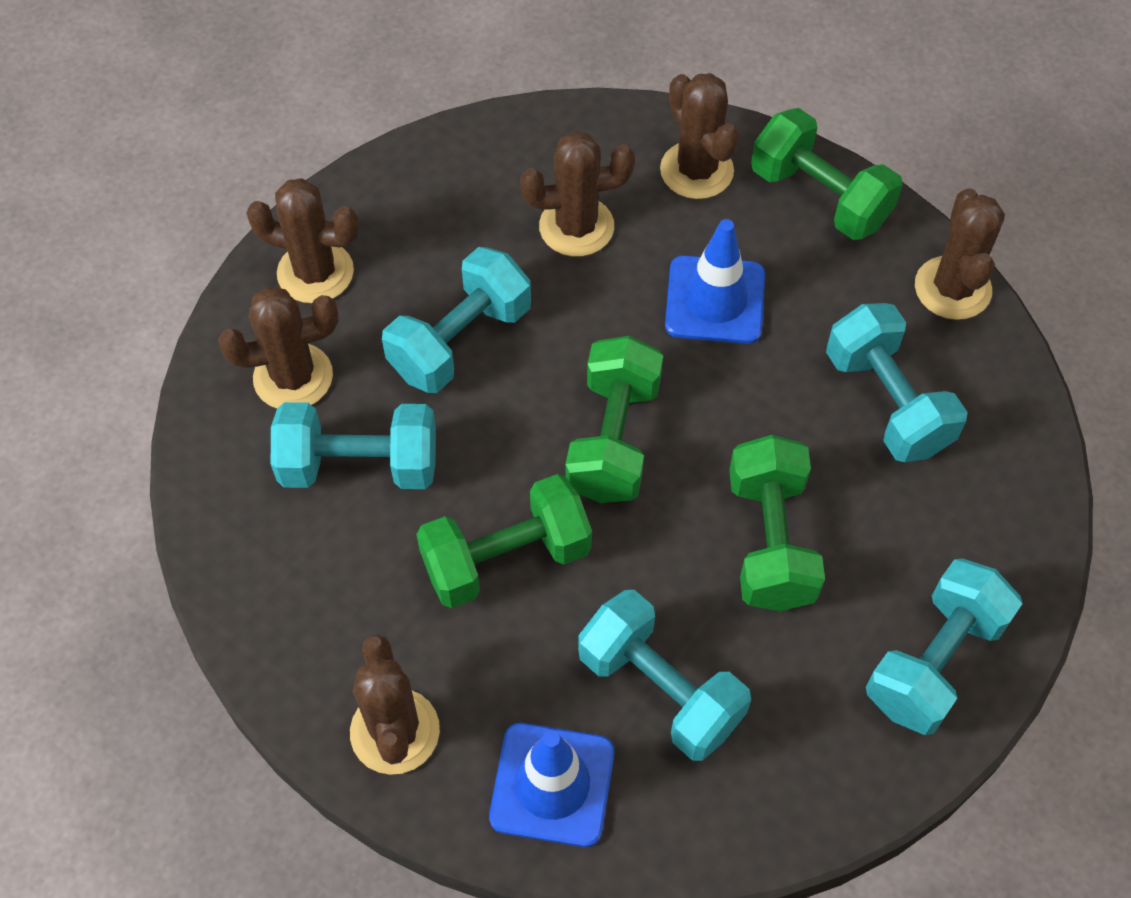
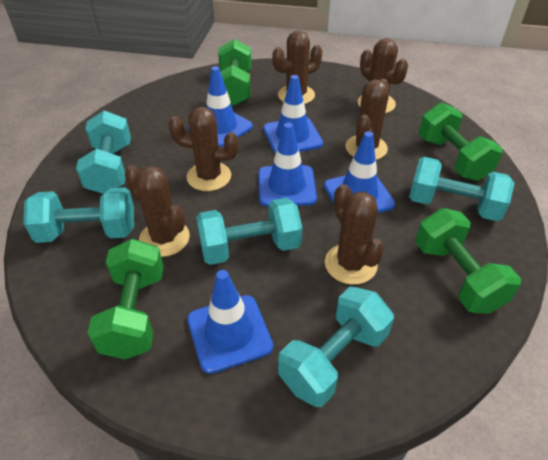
blue traffic cone: 2 -> 5

